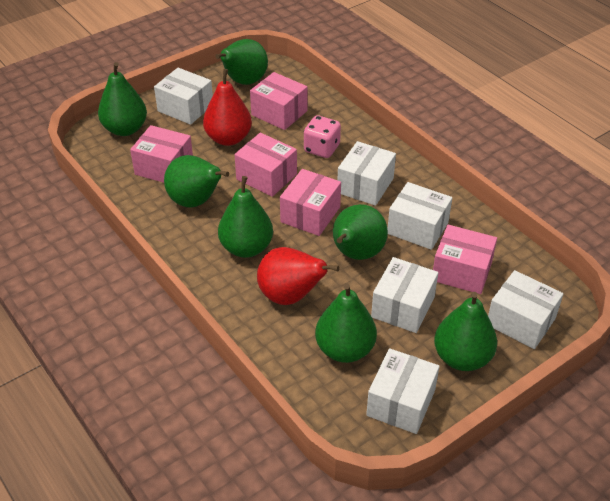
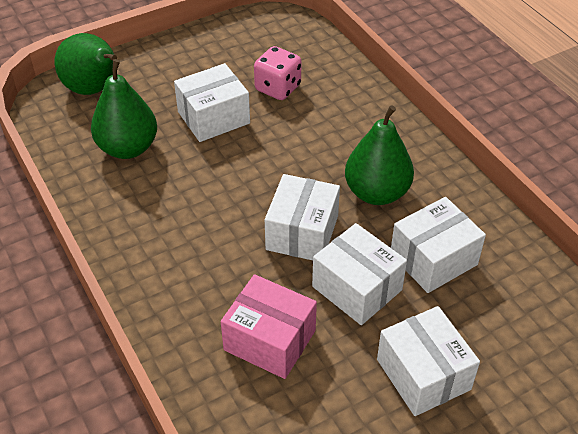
green pear: 7 -> 3
pink box: 5 -> 1
red pear: 2 -> 0
white box: 6 -> 5

